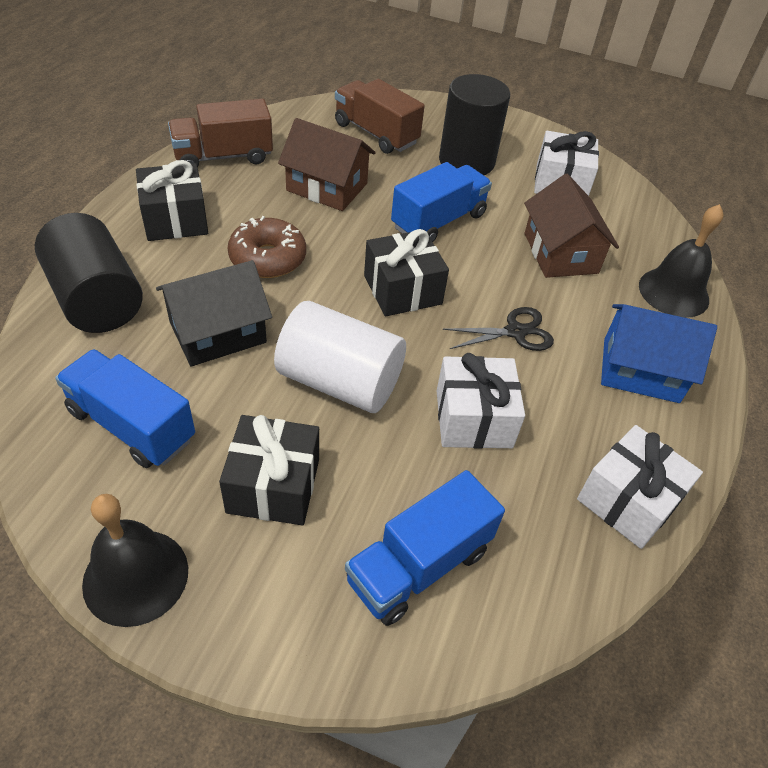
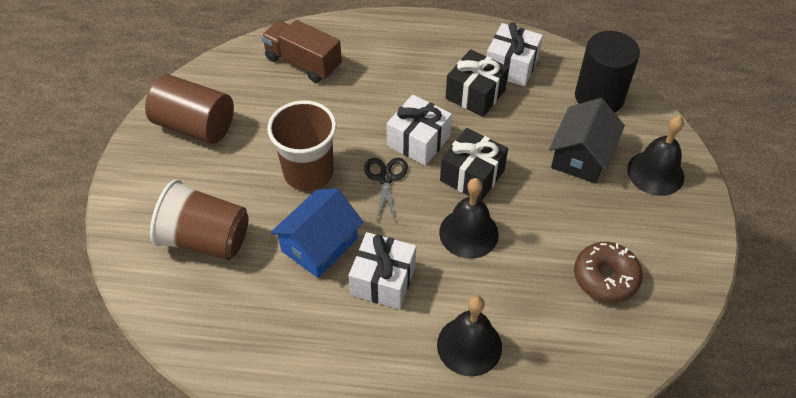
black bell: 2 -> 3
black cylinder: 2 -> 1
black gift: 3 -> 2
blue truck: 3 -> 0
brown cup: 0 -> 2
brown cylinder: 0 -> 1
brown house: 2 -> 0
brown truck: 2 -> 1
white cylinder: 1 -> 0

